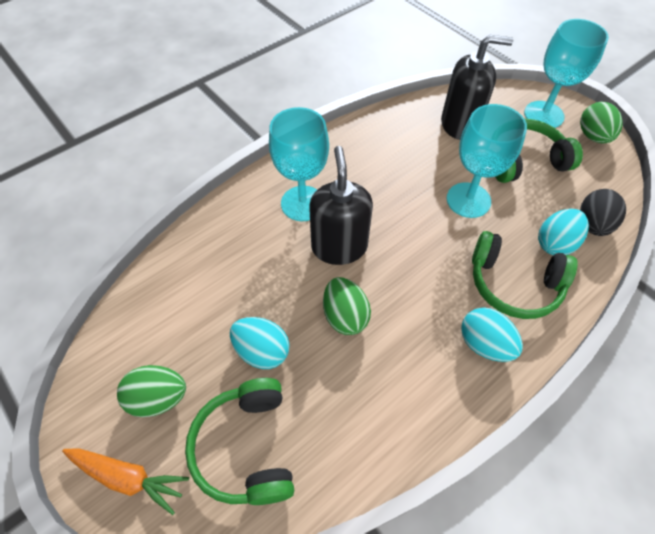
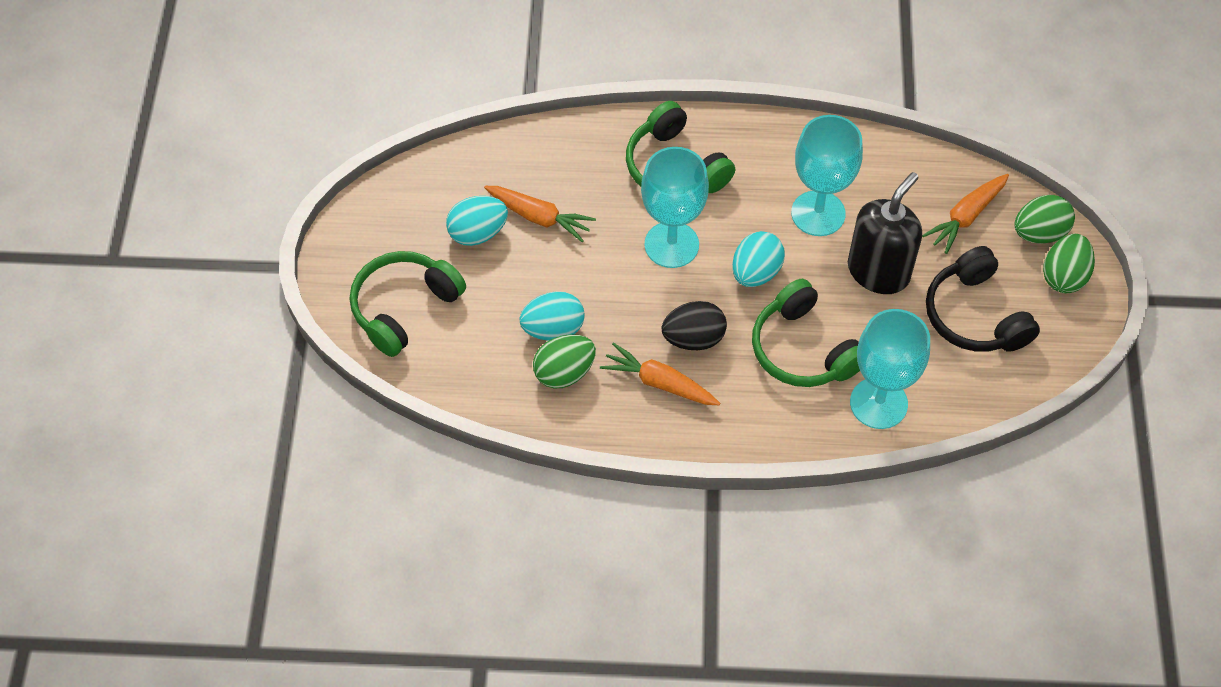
black headphones: 0 -> 1
black soap dispenser: 2 -> 1
orange carrot: 1 -> 3

